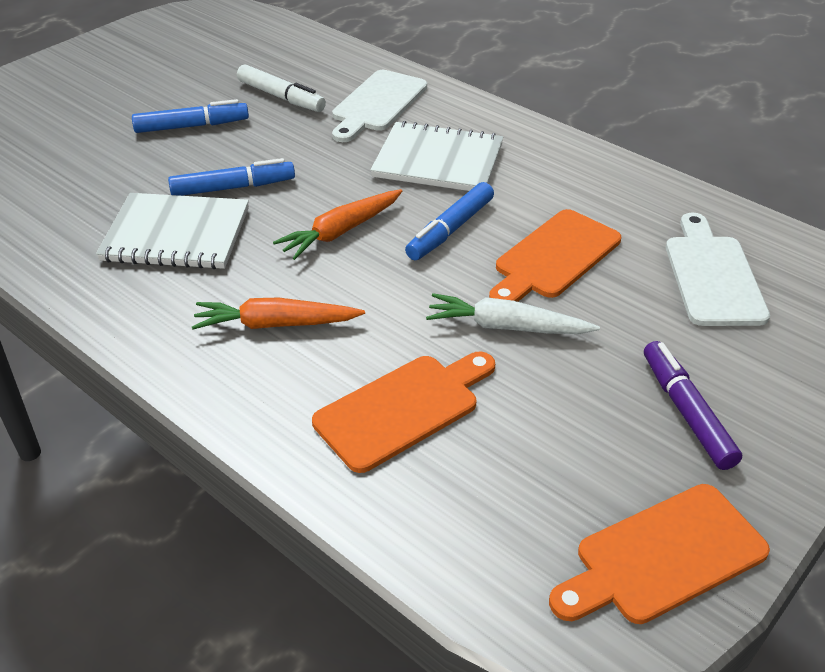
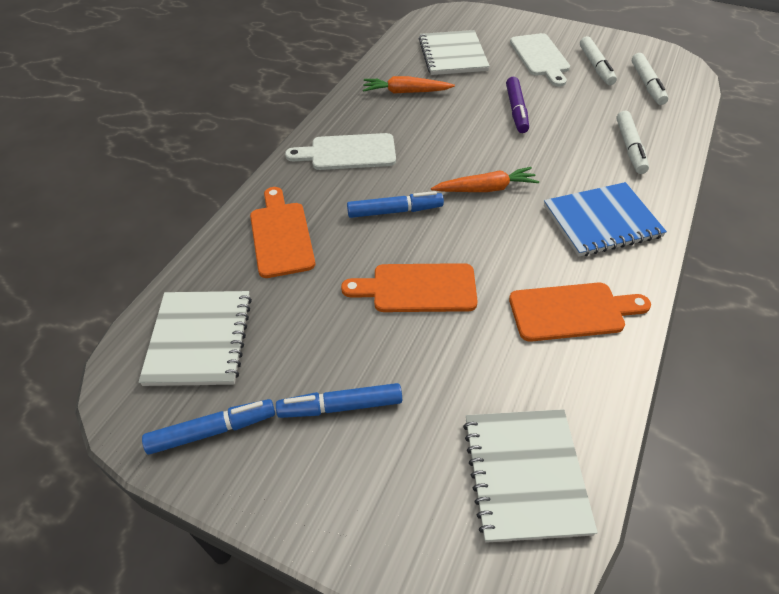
blue notebook: 0 -> 1
white carrot: 1 -> 0
white marker: 1 -> 3
white notebook: 2 -> 3

